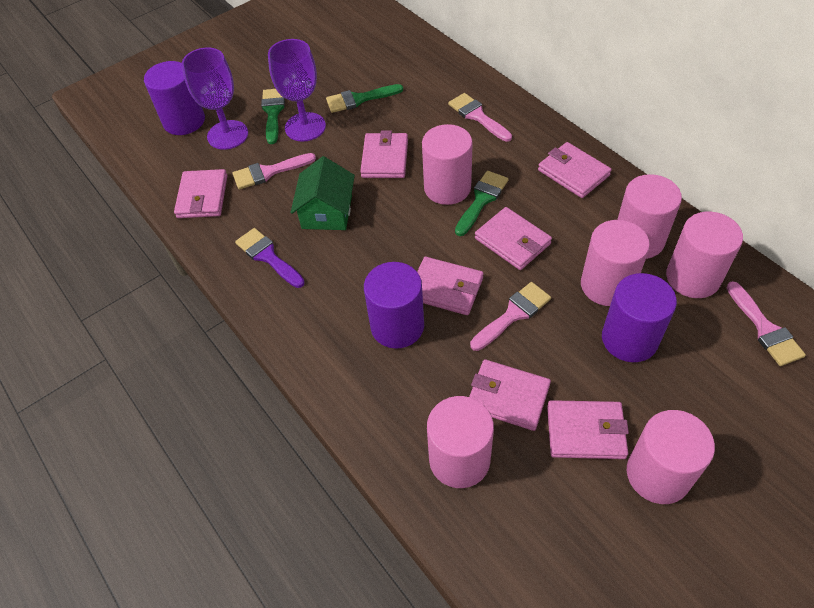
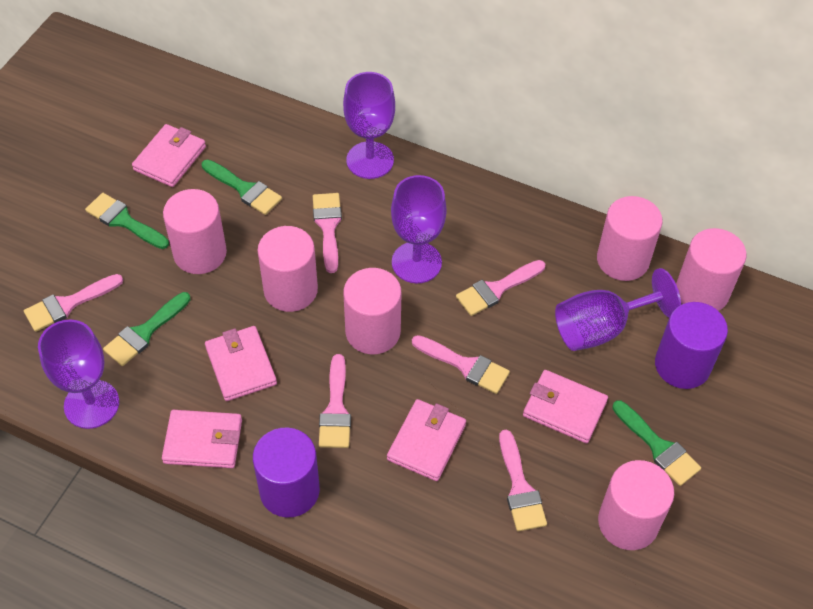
green brush: 3 -> 4
green house: 1 -> 0
pink brush: 4 -> 6
pink wallet: 7 -> 5
purple brush: 1 -> 0
purple cylinder: 3 -> 2
purple goblet: 2 -> 4

